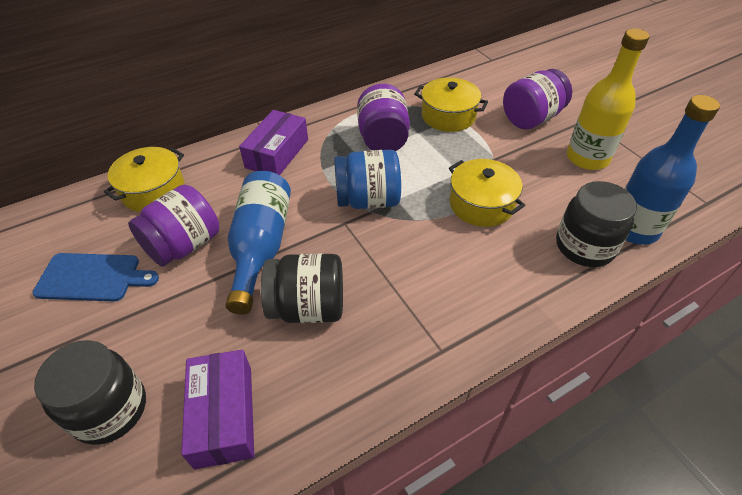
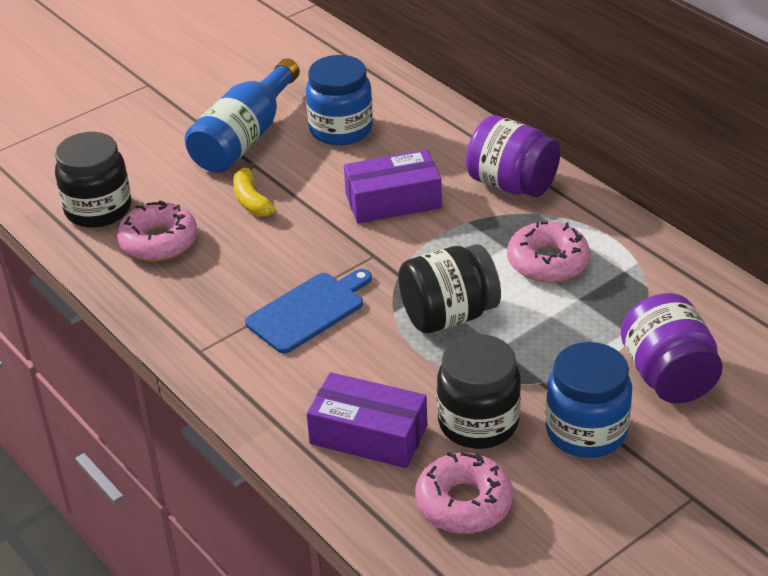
blue bottle: 2 -> 1
blue jar: 1 -> 2
pink donut: 0 -> 3
purple jar: 3 -> 2
yellow banana: 0 -> 1
yellow bottle: 1 -> 0
yellow pot: 3 -> 0

